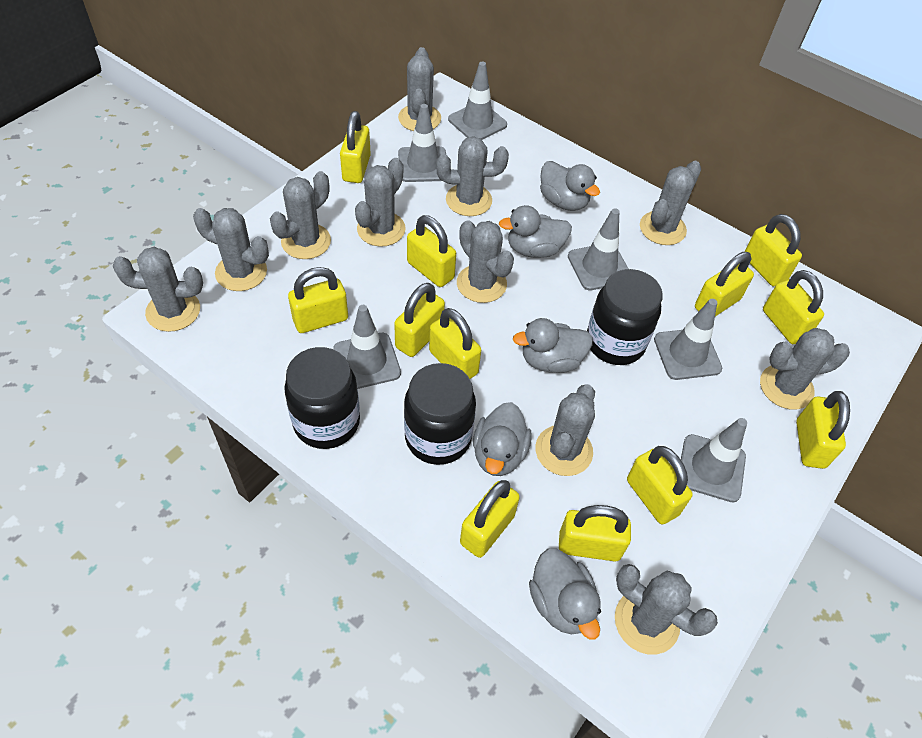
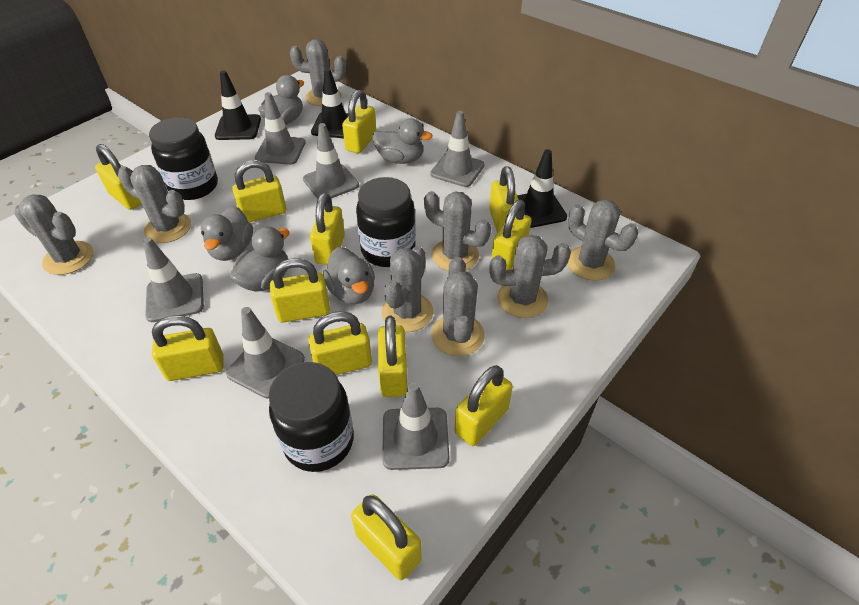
black traffic cone: 0 -> 3
grey cactus: 11 -> 8

